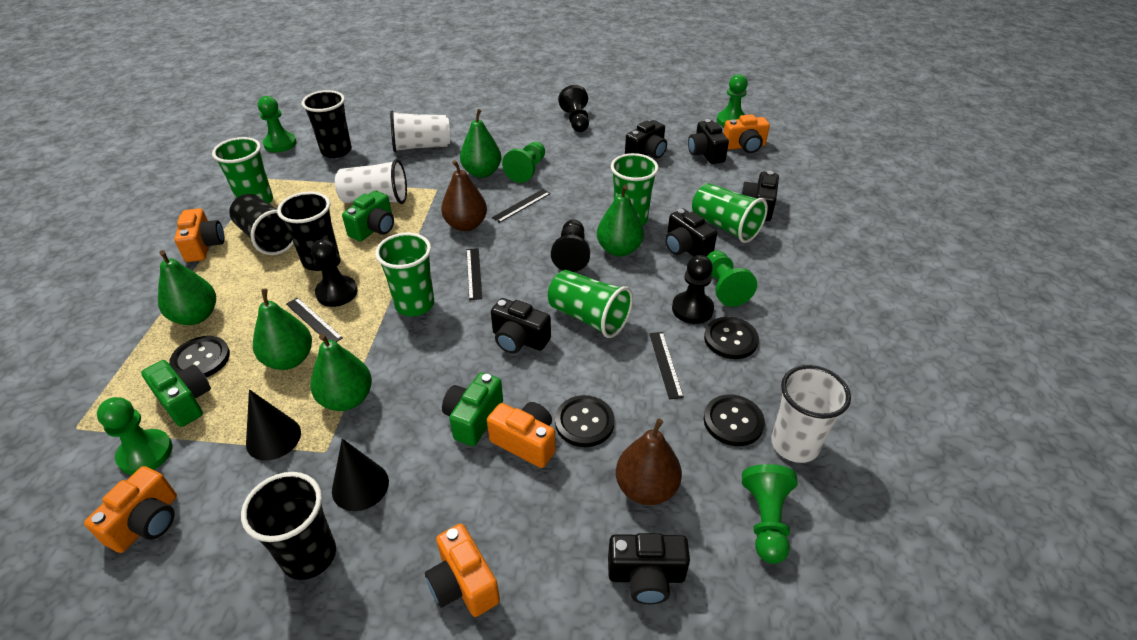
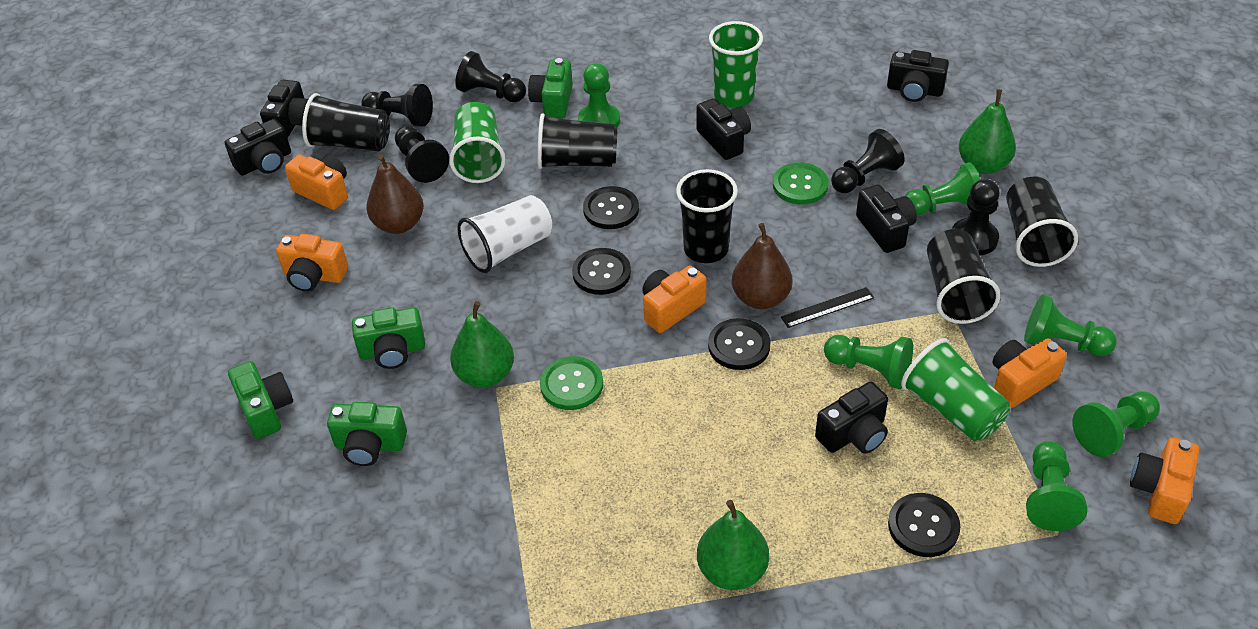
black cone: 2 -> 0
black cup: 4 -> 5
black pawn: 4 -> 5
black ruler: 4 -> 1
green button: 0 -> 2
green camera: 3 -> 4
green cup: 5 -> 3
green pear: 5 -> 3
white cup: 3 -> 1

